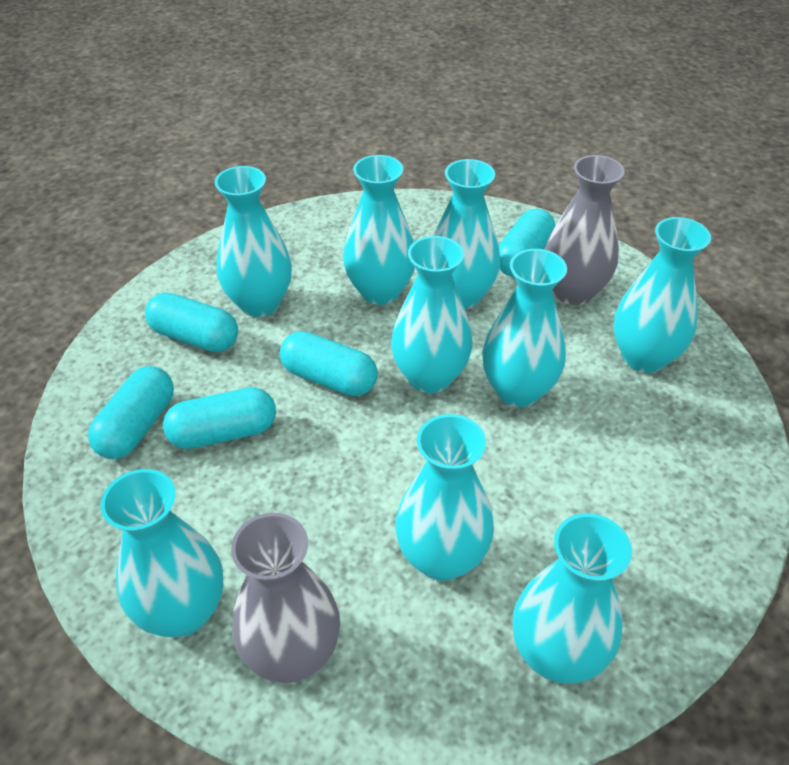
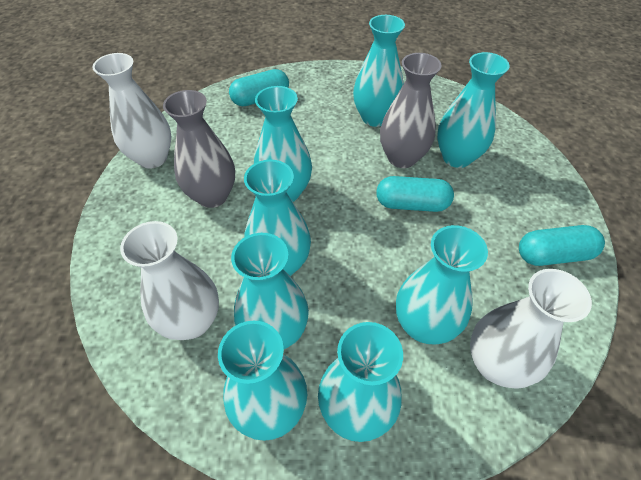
turquoise capsule: 5 -> 3
turquoise vase: 9 -> 8
white vase: 0 -> 3

